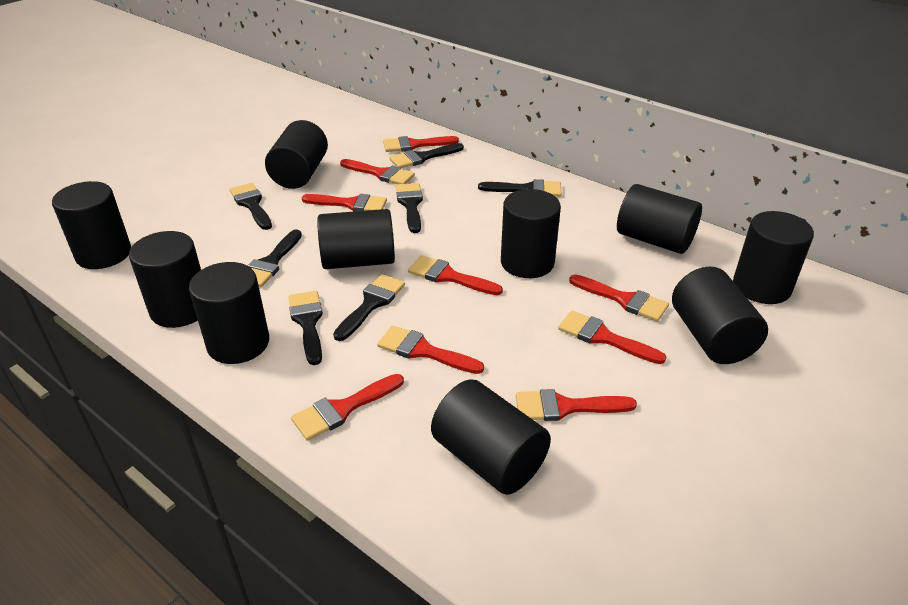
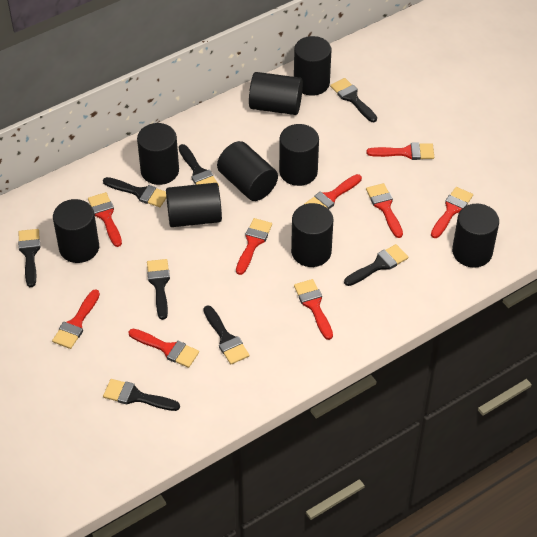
black brush: 7 -> 8
black cylinder: 10 -> 9

